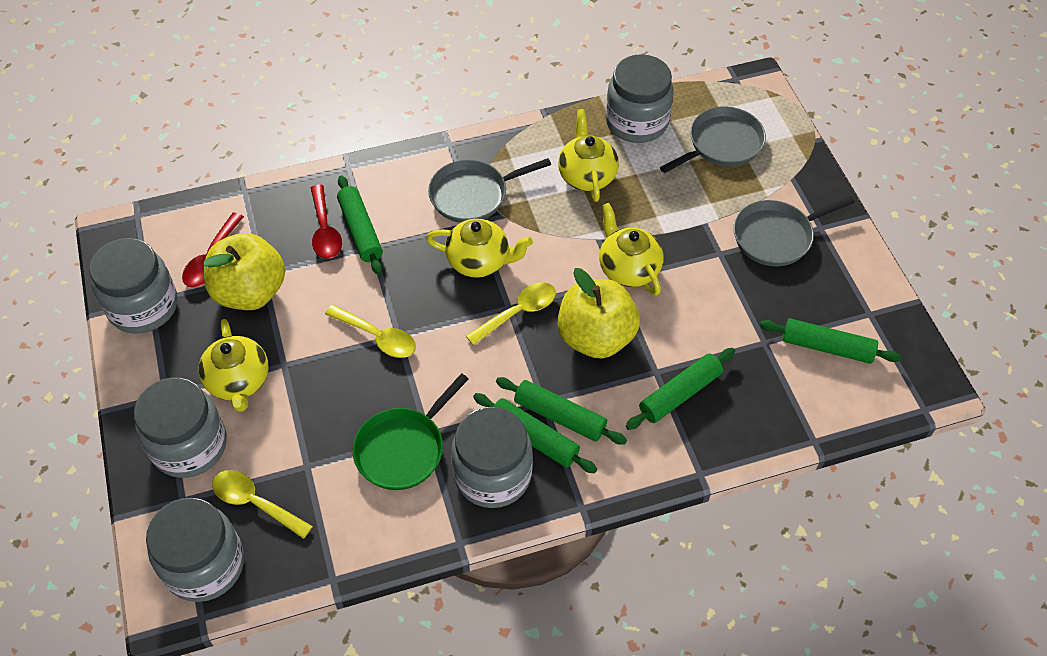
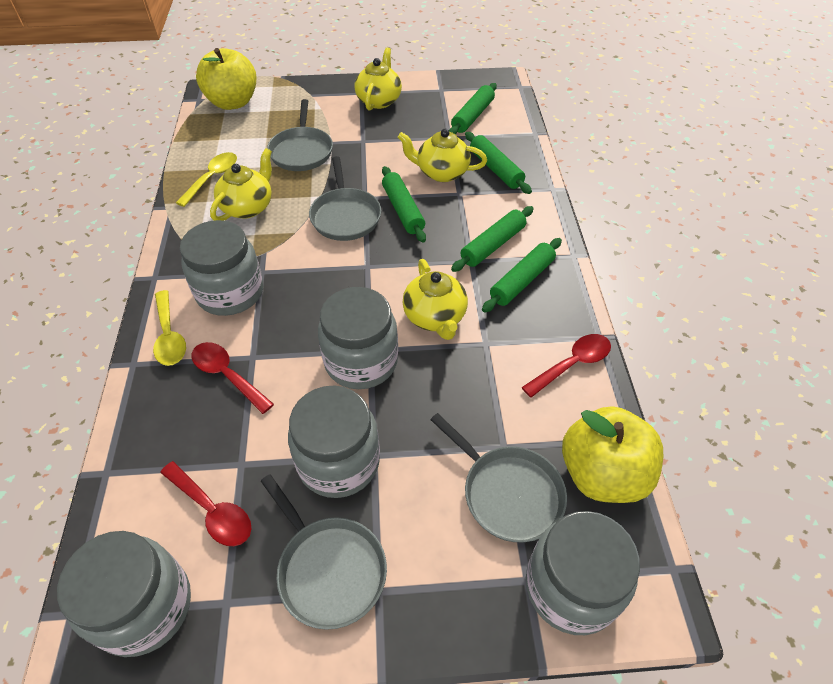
green pan: 1 -> 0
grey pan: 3 -> 4
red spoon: 2 -> 3
yellow spoon: 3 -> 2

